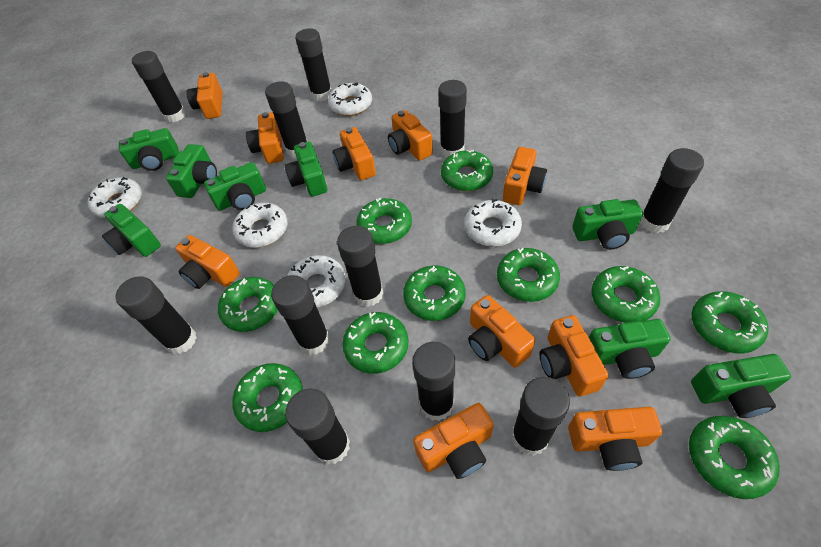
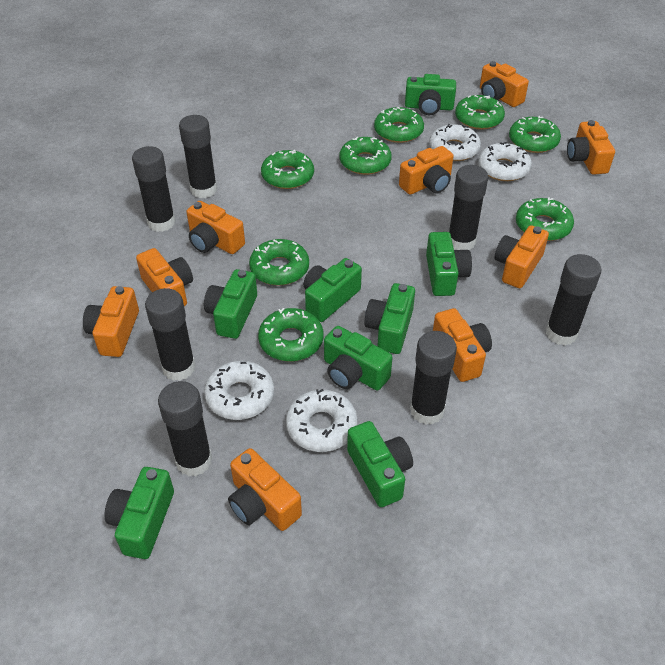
black glue stick: 11 -> 7
green donut: 10 -> 8
orange camera: 10 -> 9
white donut: 5 -> 4

